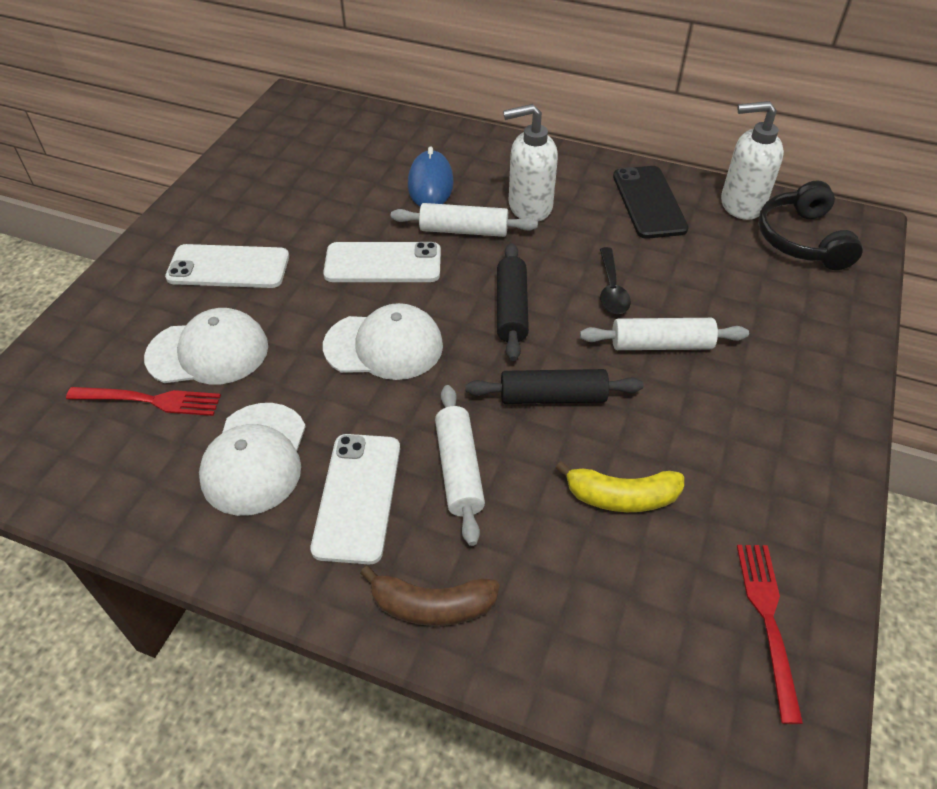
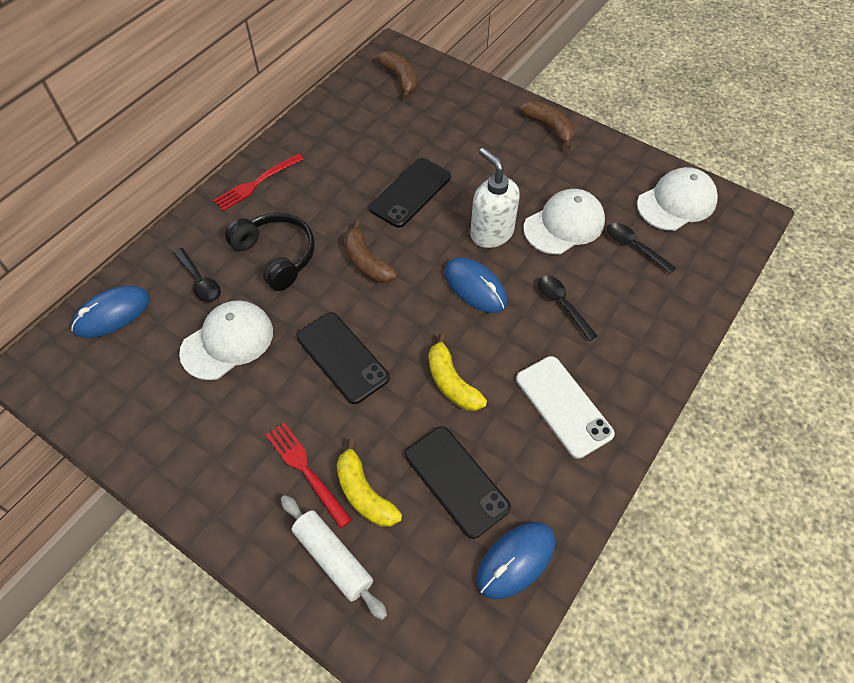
black phone: 1 -> 3
black rolling pin: 2 -> 0
black spoon: 1 -> 3
blue mouse: 1 -> 3
brown banana: 1 -> 3
white phone: 3 -> 1
white rolling pin: 3 -> 1
white soap dispenser: 2 -> 1
yellow banana: 1 -> 2

